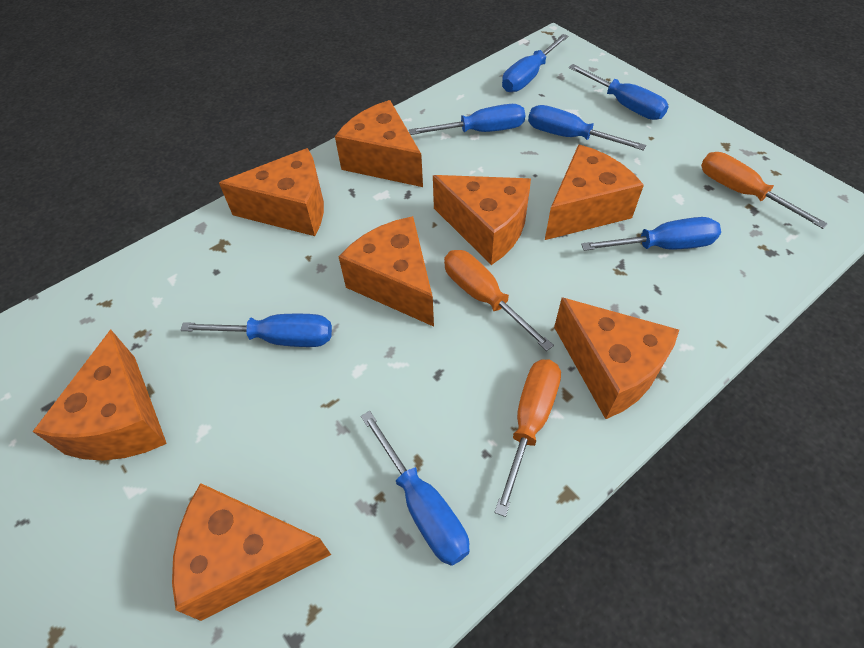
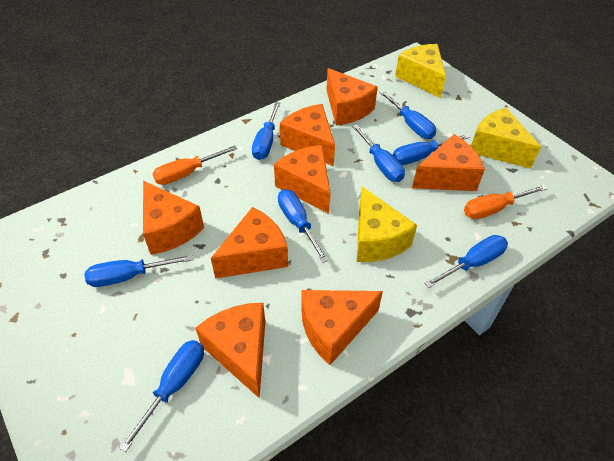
blue screwdriver: 7 -> 8
orange screwdriver: 3 -> 2
yellow cheese: 0 -> 3

